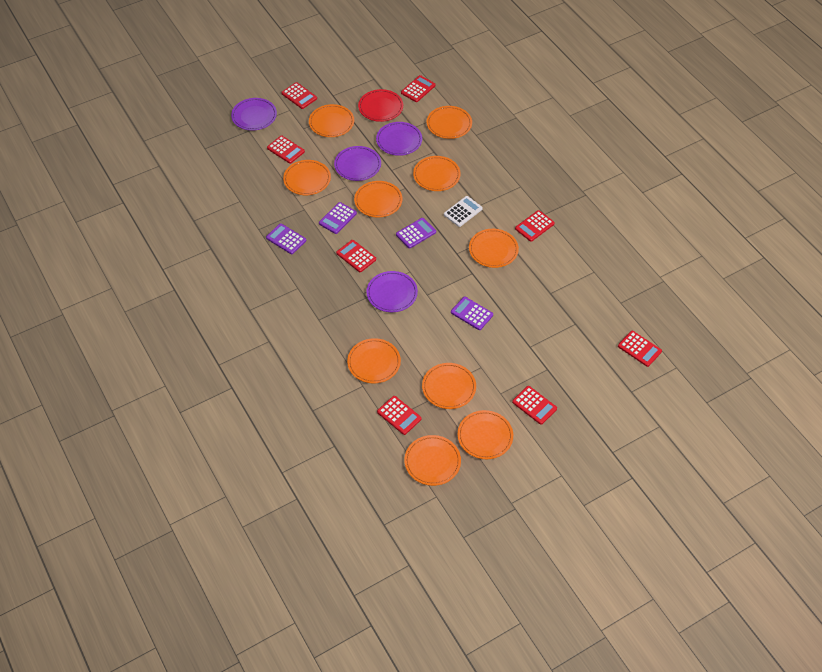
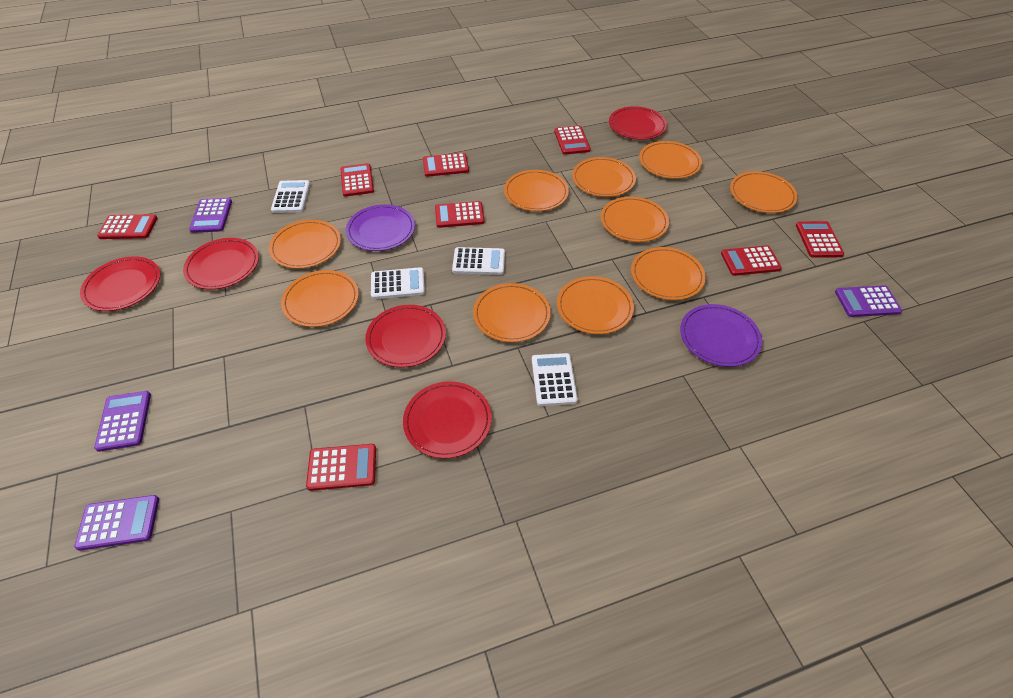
purple plate: 4 -> 2
red plate: 1 -> 5
white calculator: 1 -> 4

